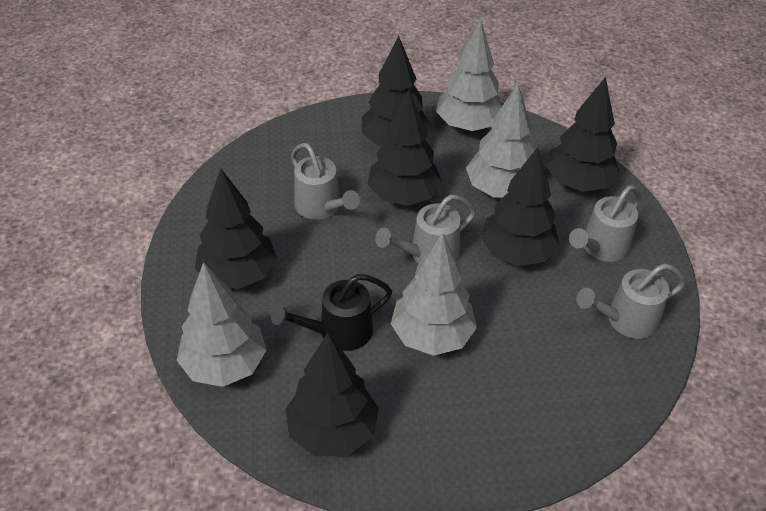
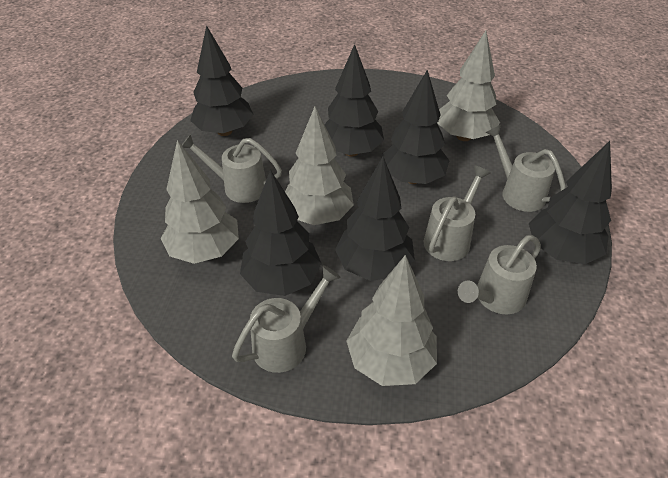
black watering can: 1 -> 0
grey watering can: 4 -> 5

